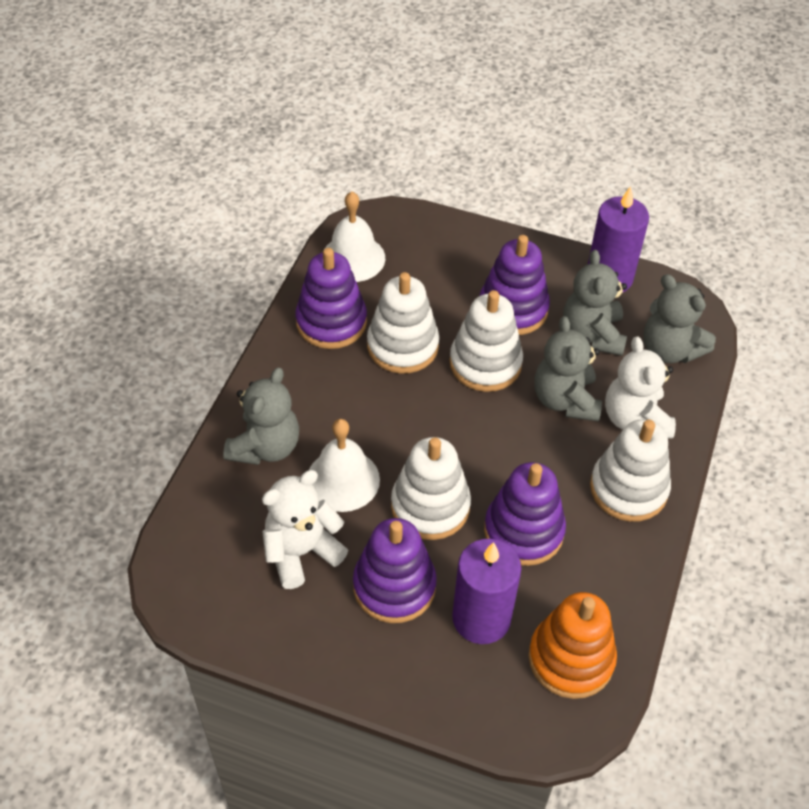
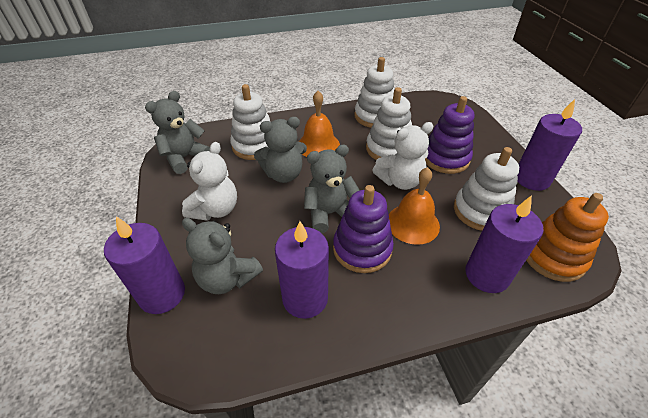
orange bell: 0 -> 2
purple candle: 2 -> 4
purple stacking toy: 4 -> 2
white bell: 2 -> 0

